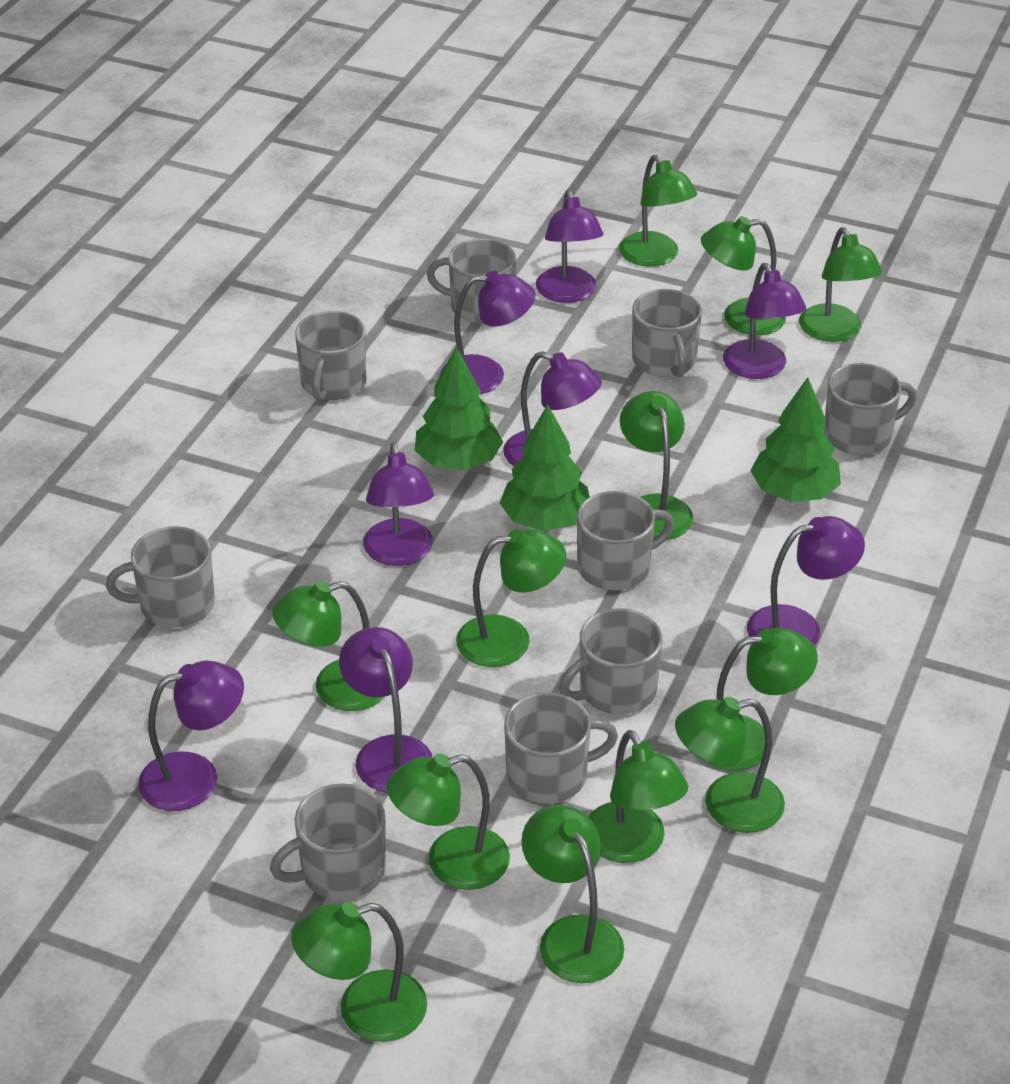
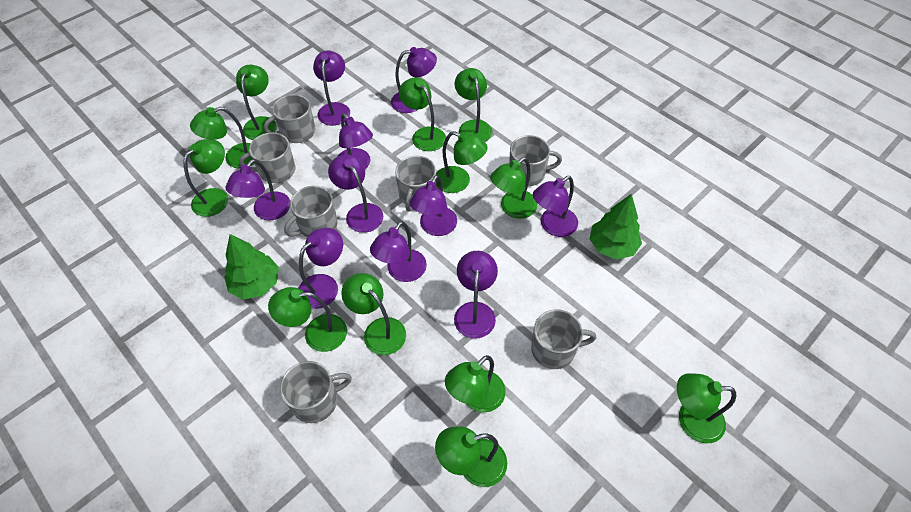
green tree: 3 -> 2
grey mug: 9 -> 7
purple lamp: 8 -> 10

